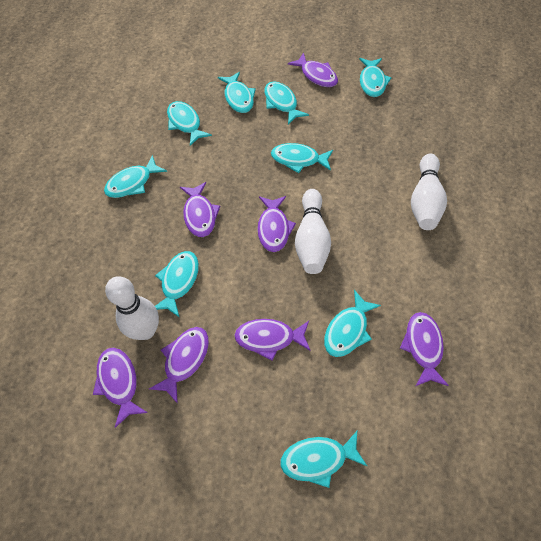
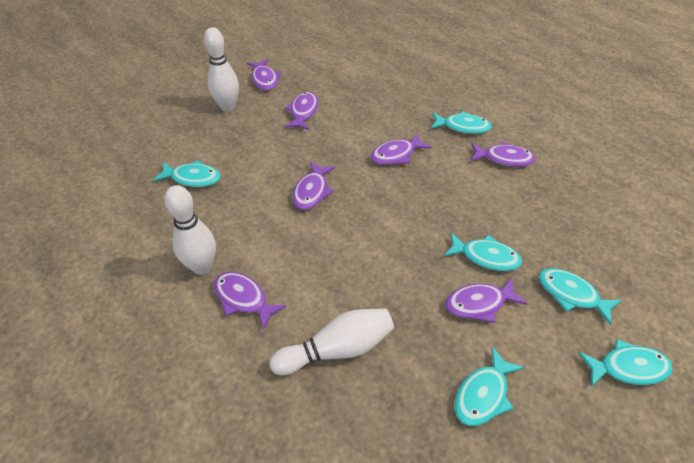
turquoise fish: 9 -> 6

